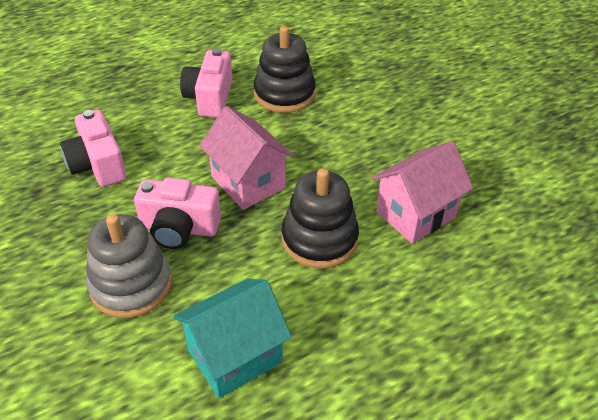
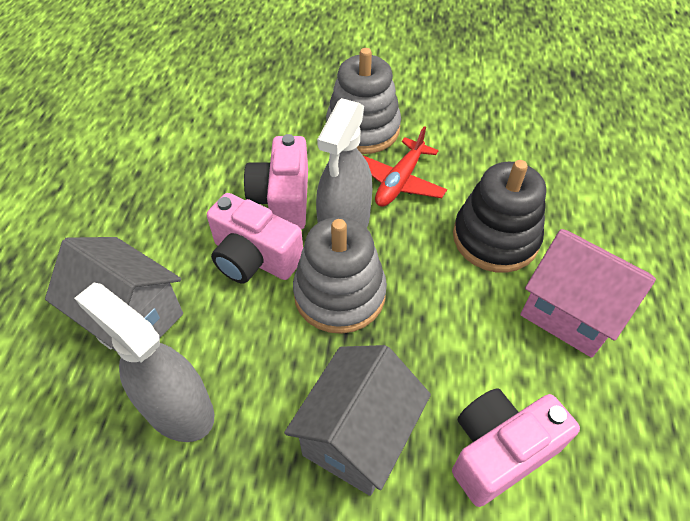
black stacking toy: 2 -> 1
grey house: 0 -> 2
grey spray bottle: 0 -> 2
grey stacking toy: 1 -> 2
pink house: 2 -> 1
red plane: 0 -> 1
turquoise house: 1 -> 0

